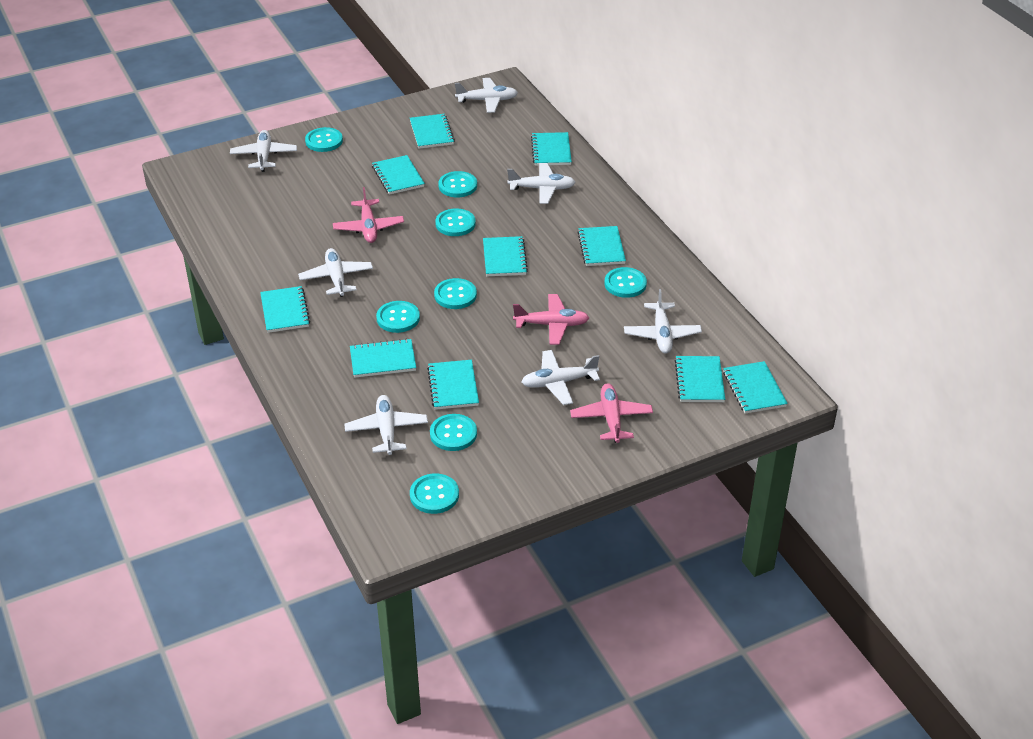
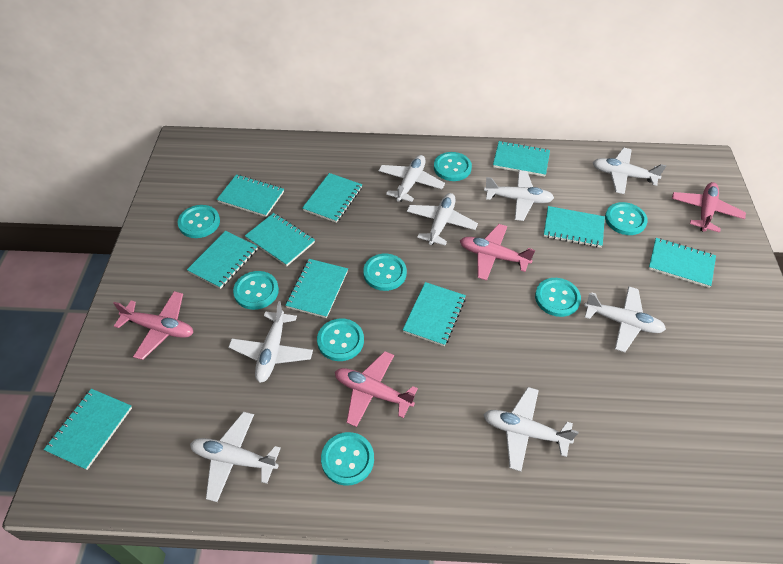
pink plane: 3 -> 4
white plane: 7 -> 8

